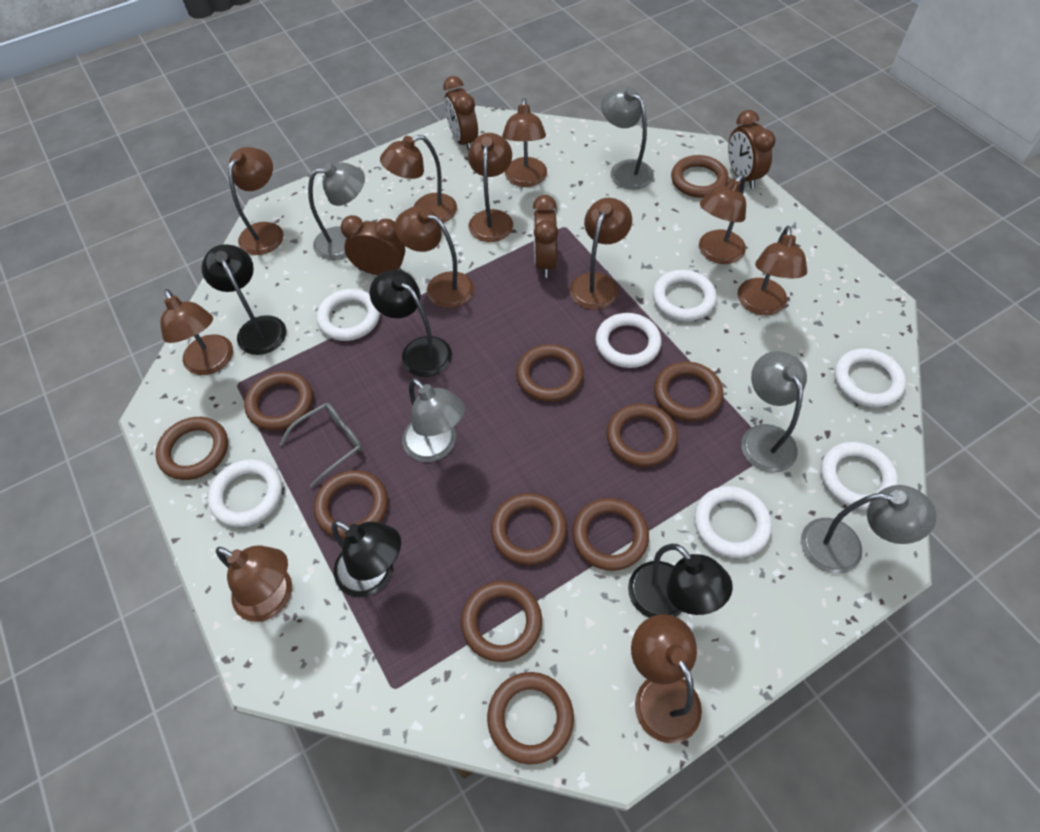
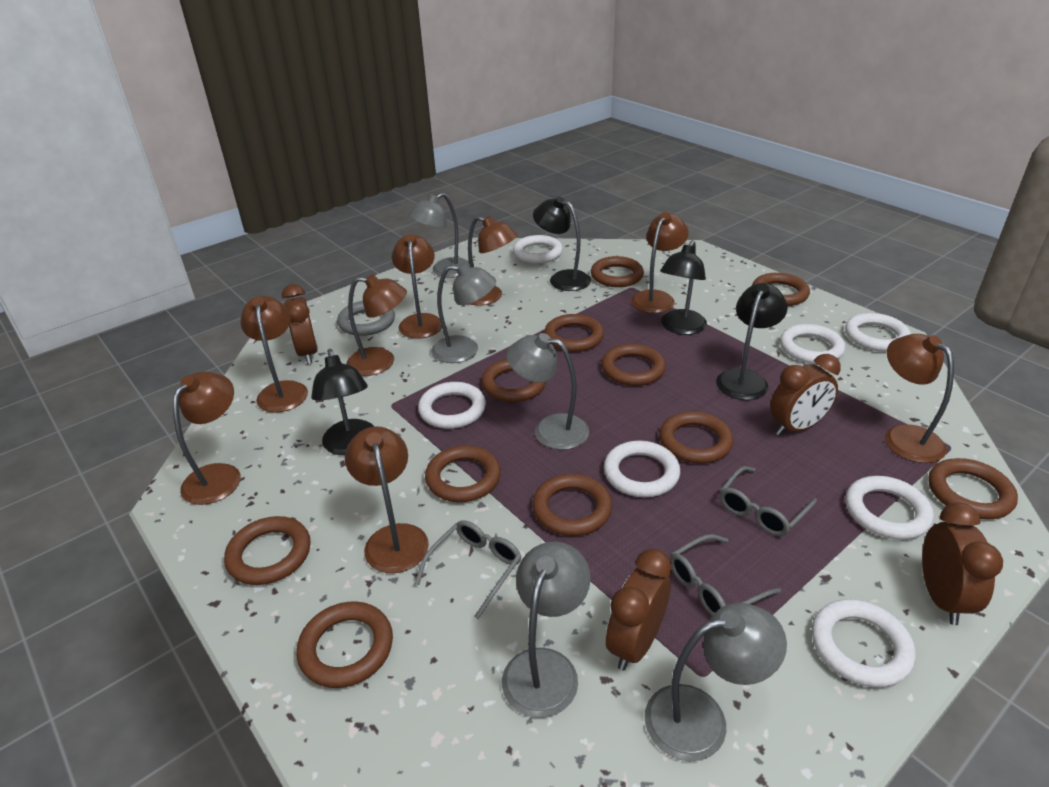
brown lamp: 11 -> 8
grey glasses: 1 -> 3
grey ring: 0 -> 1

